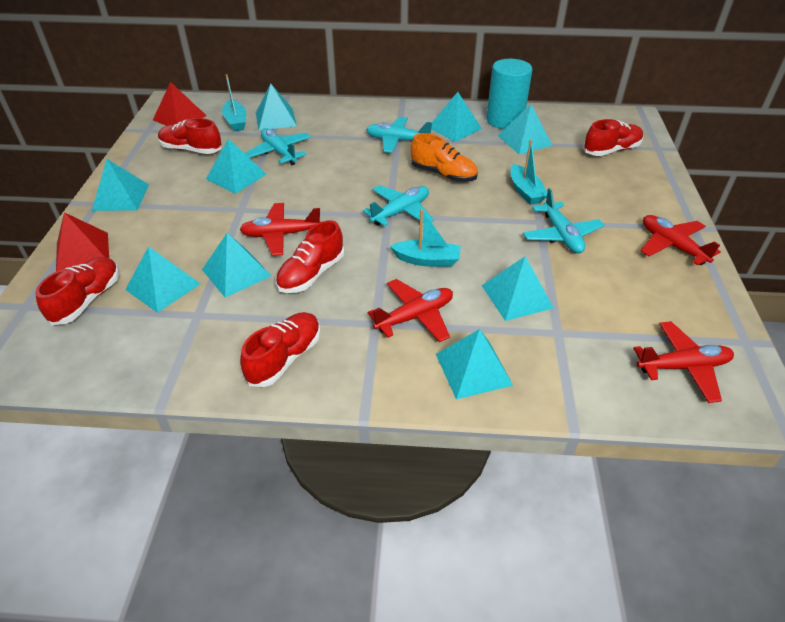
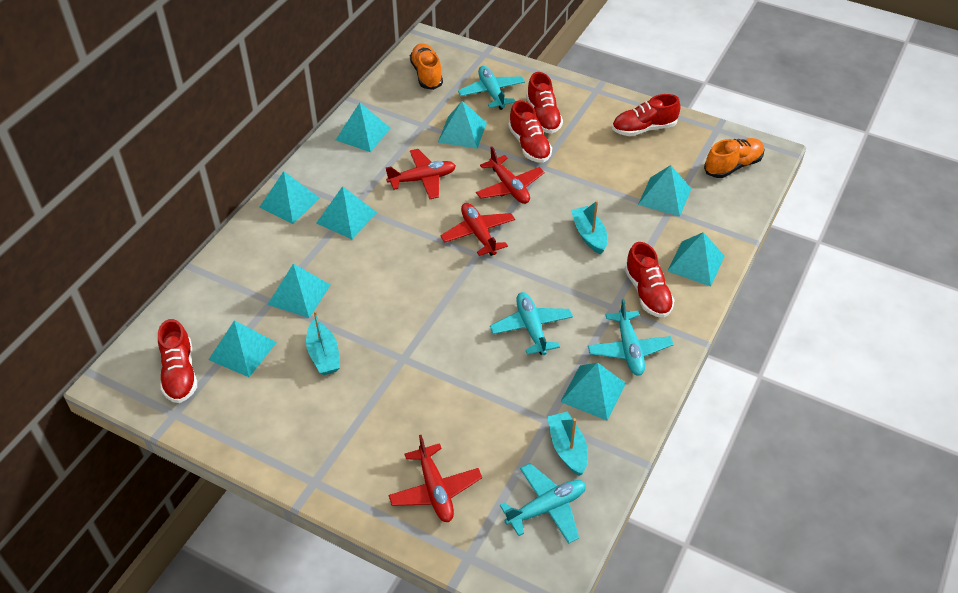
orange shoe: 1 -> 2
red pyramid: 2 -> 0
turquoise cylinder: 1 -> 0

